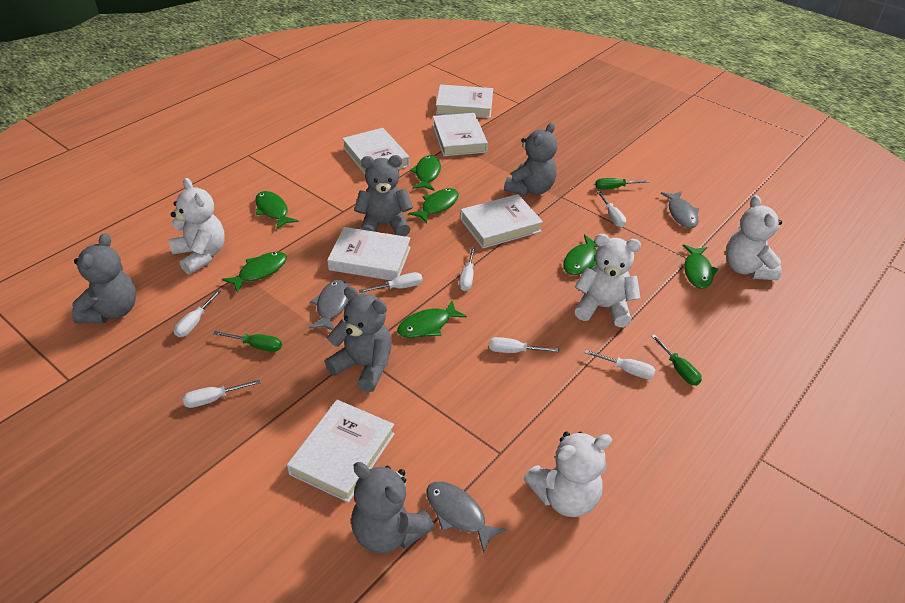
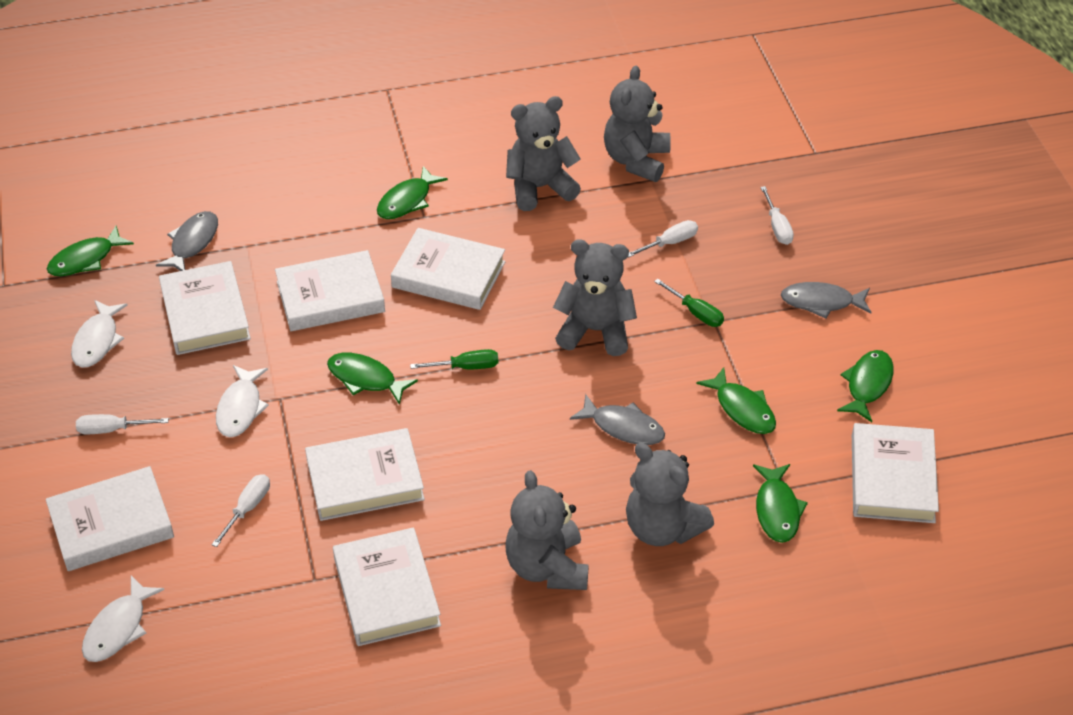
green fish: 7 -> 6
green screwdriver: 3 -> 2
white book: 6 -> 7
white fish: 0 -> 3
white screwdriver: 7 -> 4
white teddy bear: 4 -> 0

